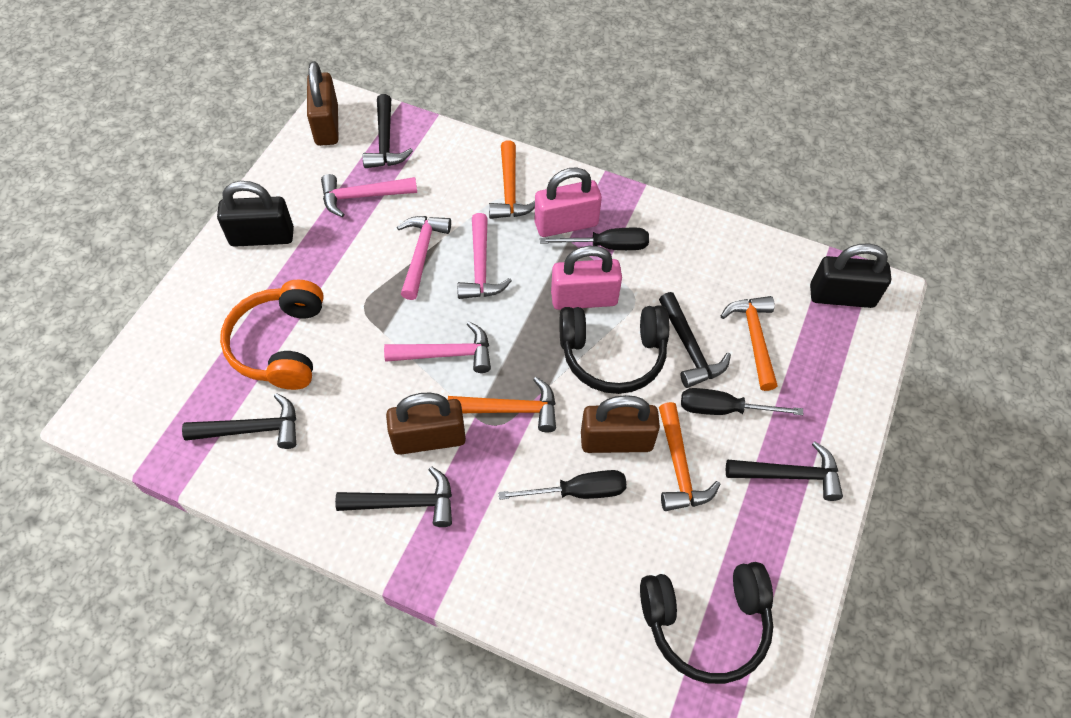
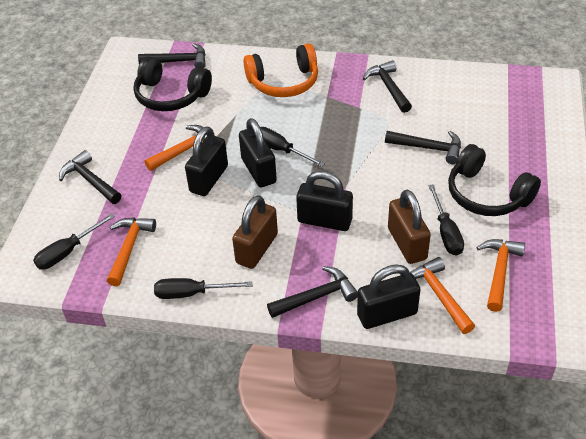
black padlock: 2 -> 4
black screwdriver: 3 -> 4
brown padlock: 3 -> 2
pink hammer: 4 -> 0
pink padlock: 2 -> 0

